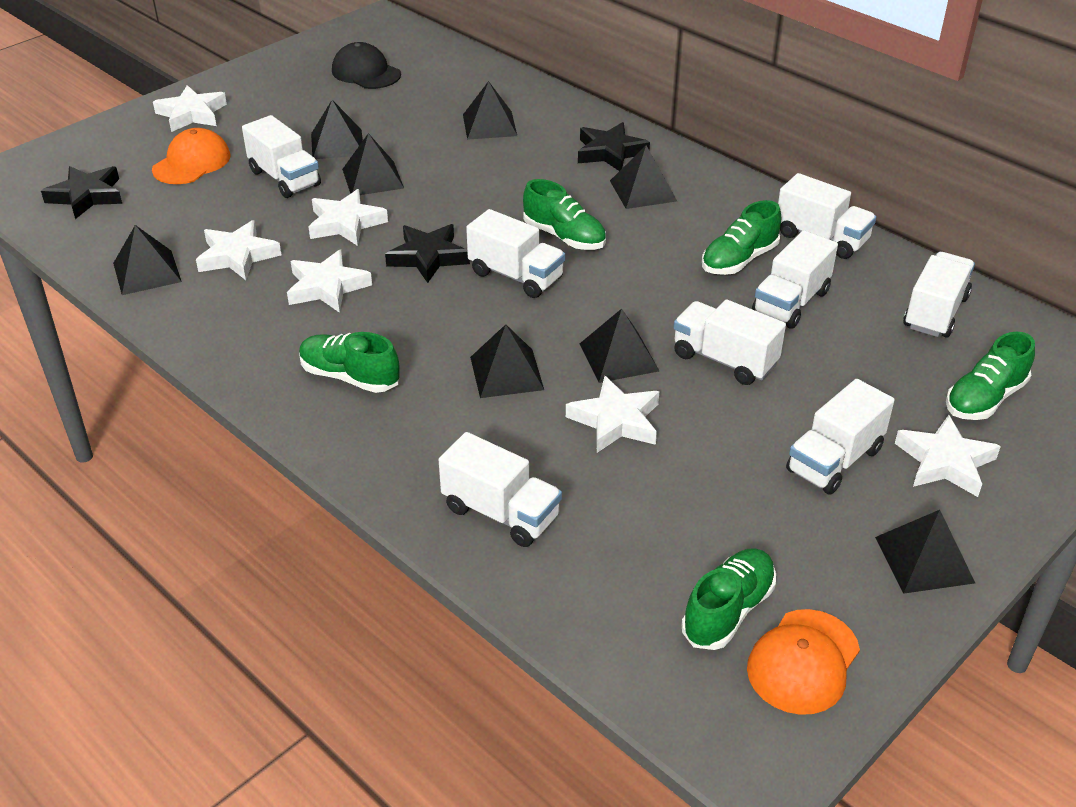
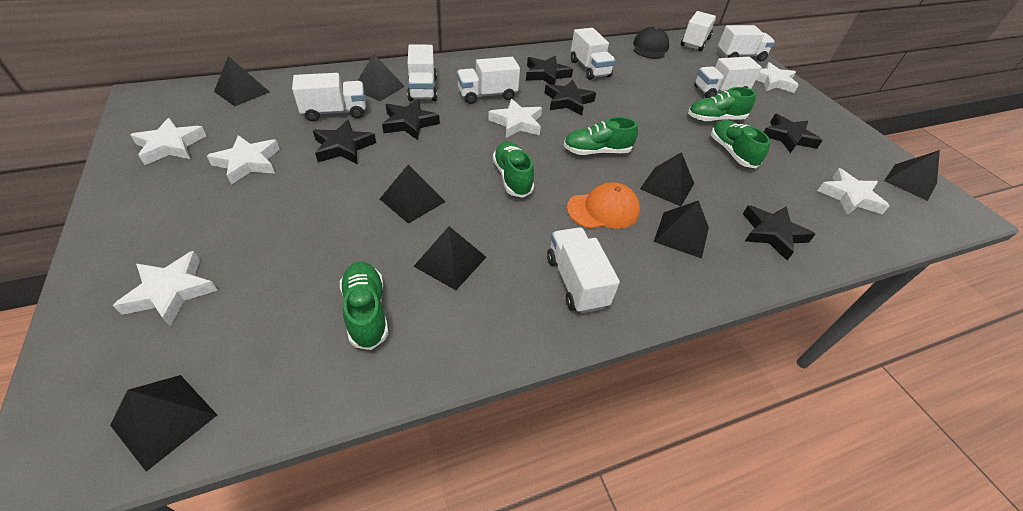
black star: 3 -> 6
orange cap: 2 -> 1

